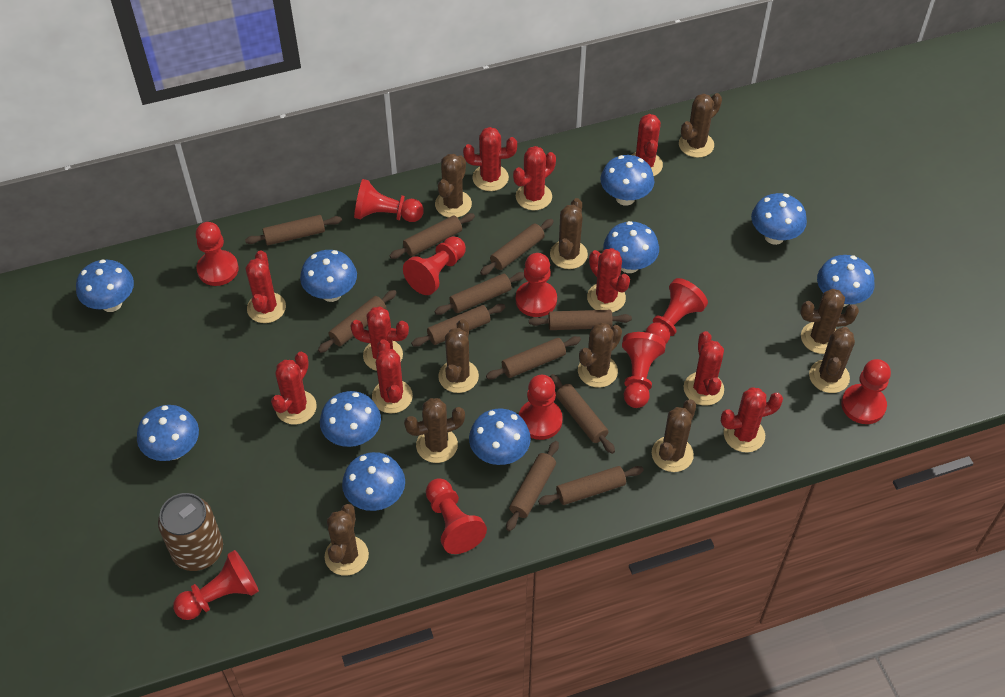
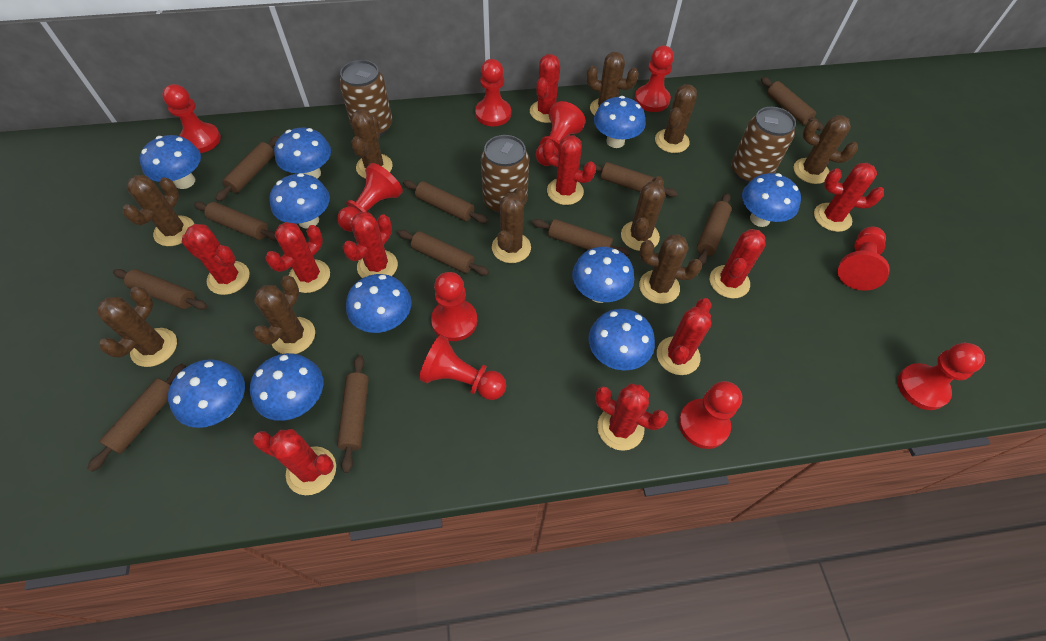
brown can: 1 -> 3

